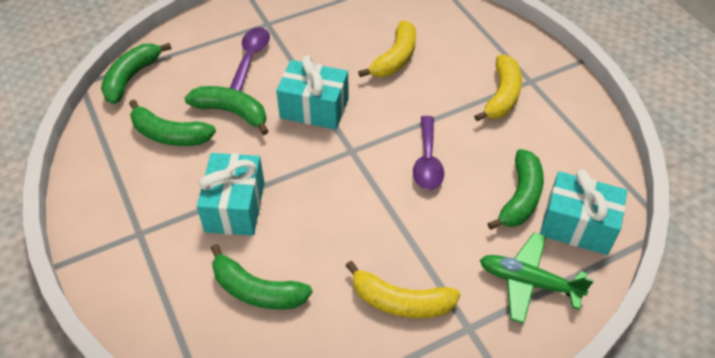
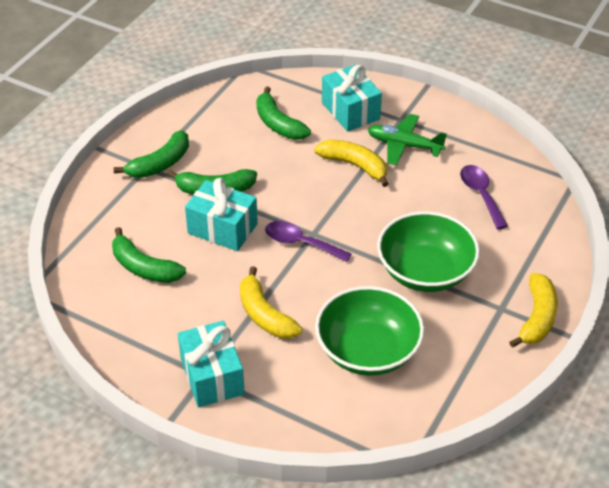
green banana: 5 -> 4
green bowl: 0 -> 2

